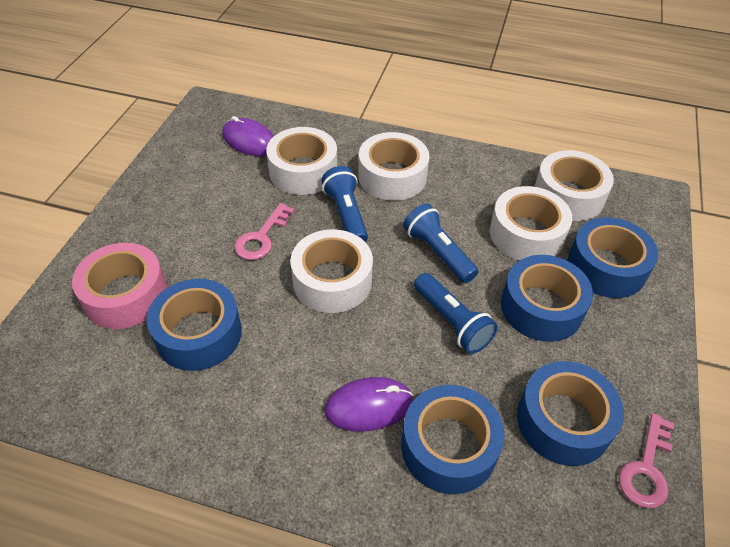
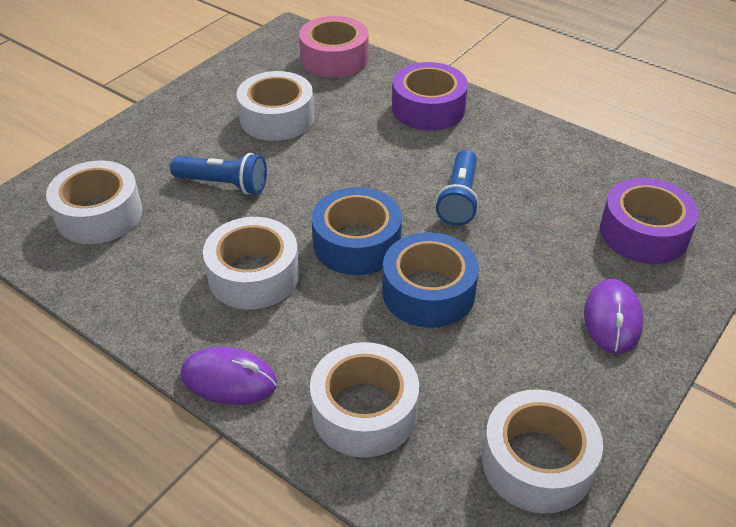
blue flashlight: 3 -> 2
blue tape: 5 -> 2
pink key: 2 -> 0
purple tape: 0 -> 2

